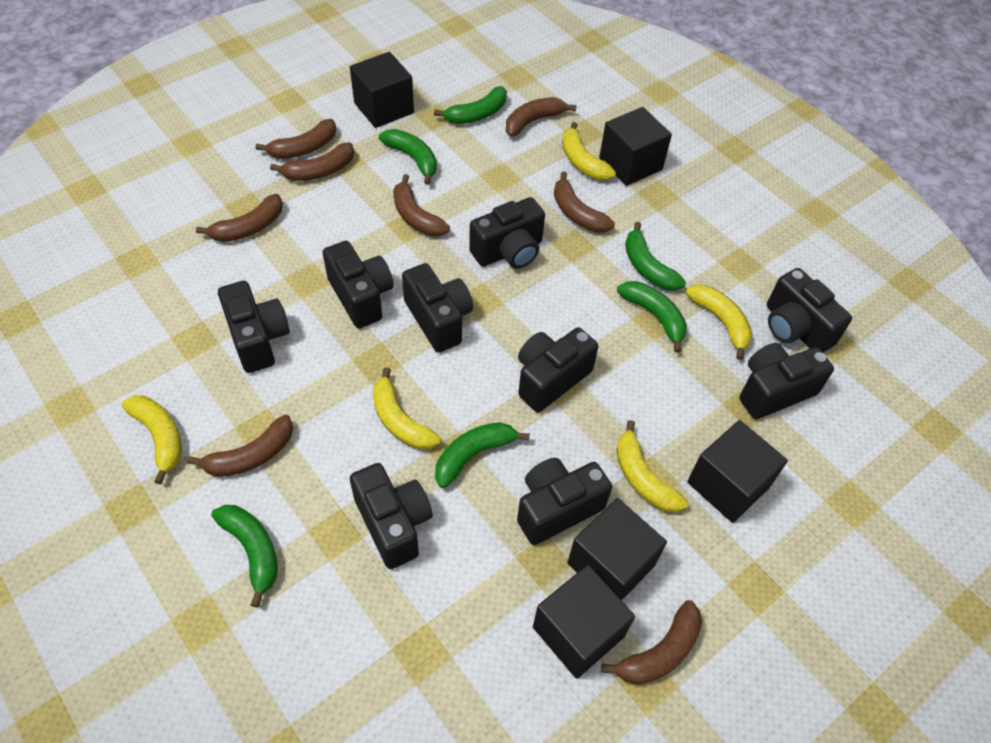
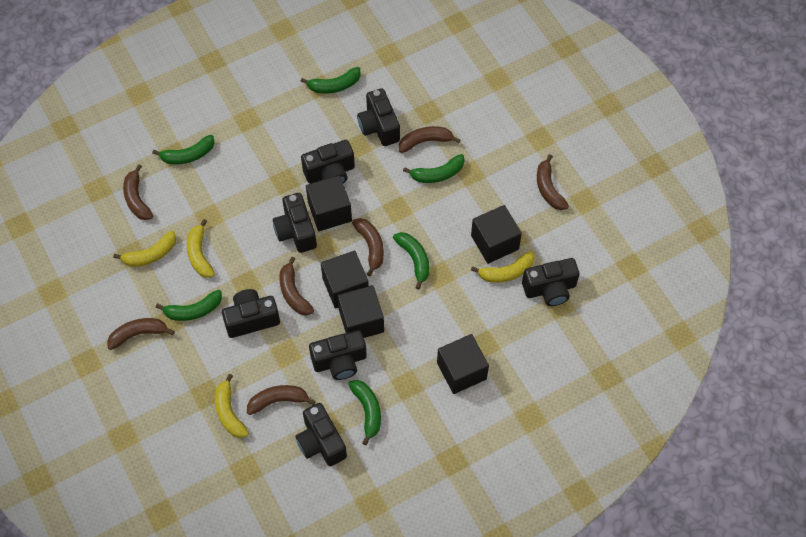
black camera: 9 -> 7
brown banana: 8 -> 7
yellow banana: 5 -> 4

